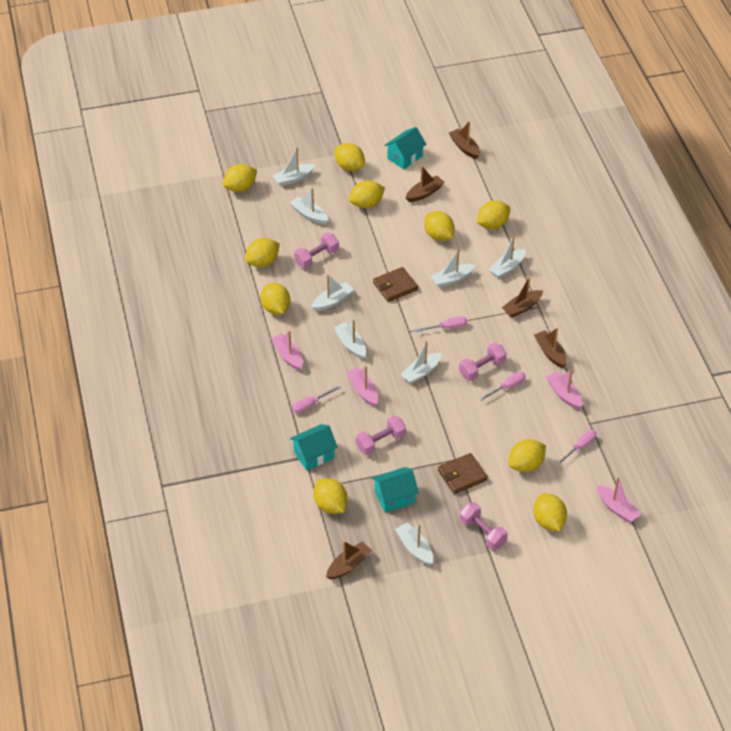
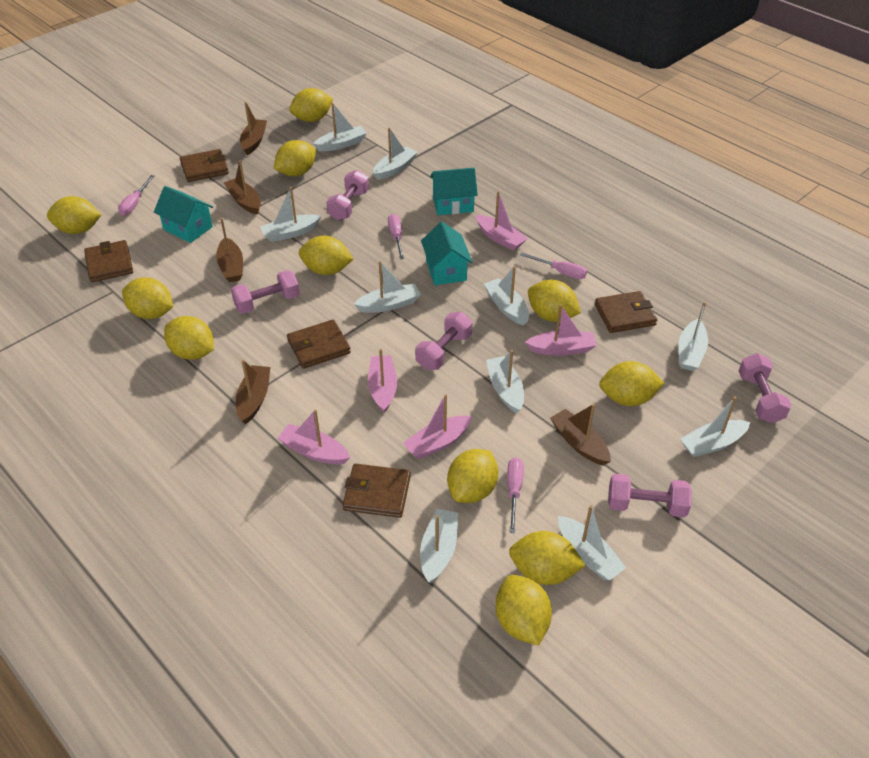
brown wallet: 2 -> 5
pink boat: 4 -> 5
pink dumbbell: 4 -> 5
white boat: 8 -> 10
yellow lemon: 10 -> 11

